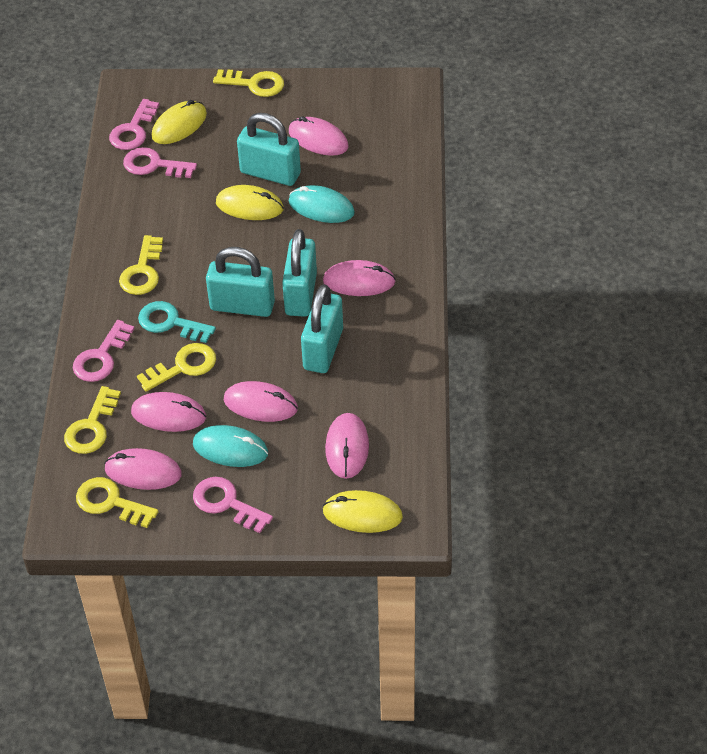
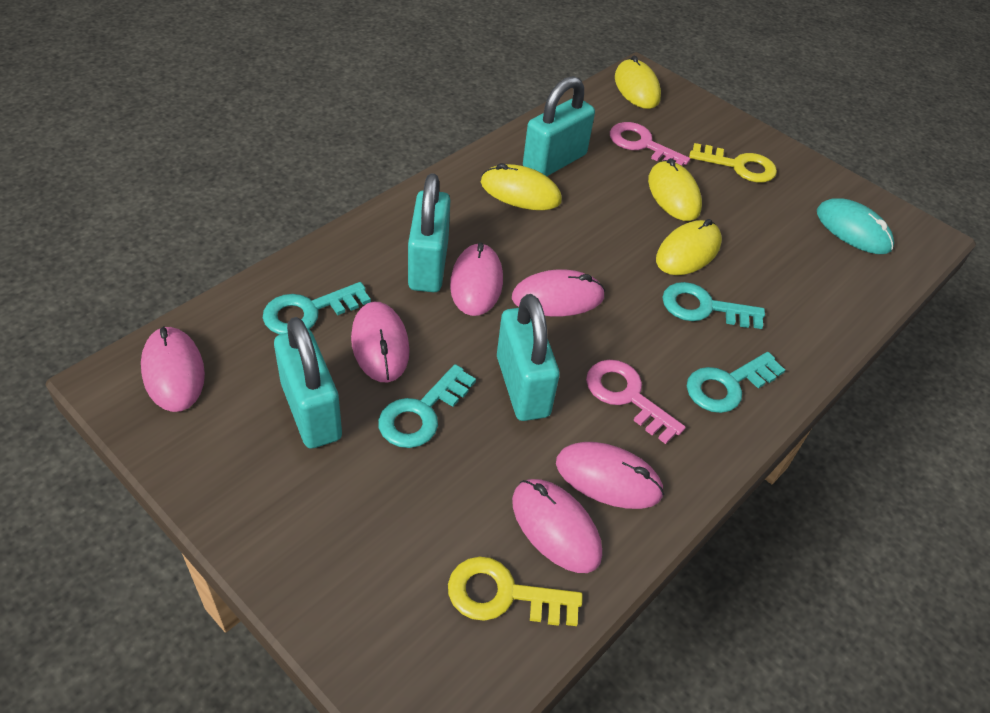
pink key: 4 -> 2
turquoise key: 1 -> 4
turquoise mouse: 2 -> 1
yellow key: 5 -> 2
yellow mouse: 3 -> 4

